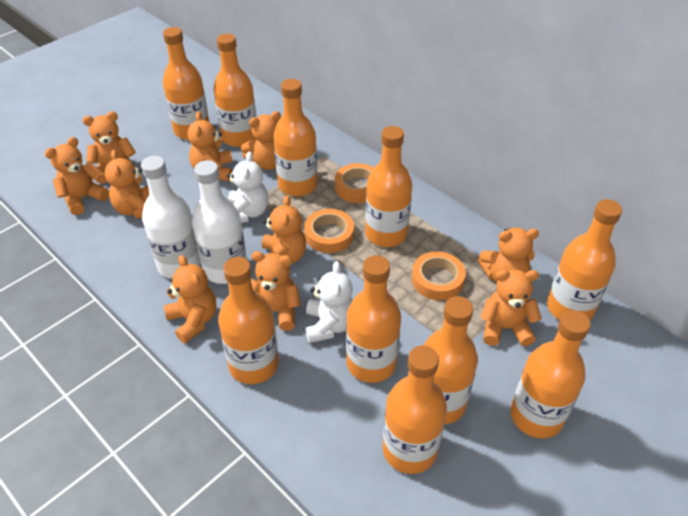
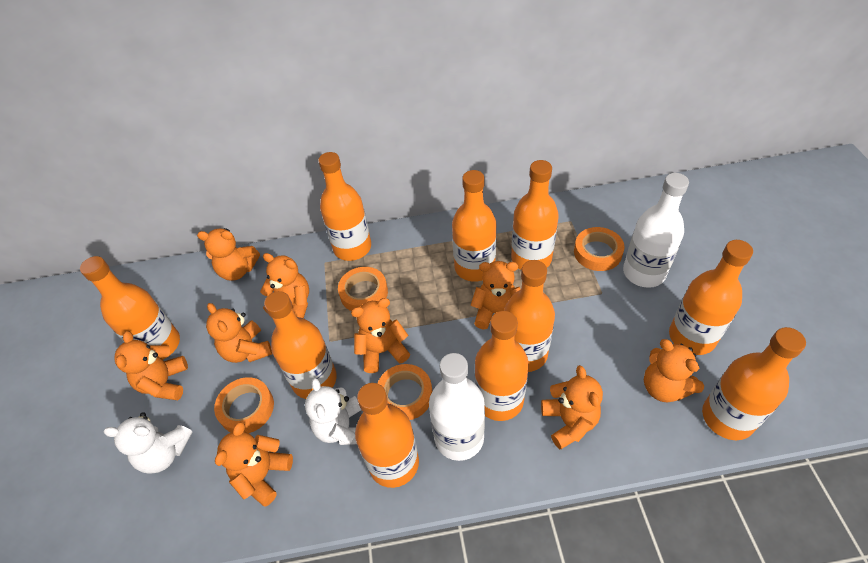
orange tape: 3 -> 4
orange teddy bear: 10 -> 9

